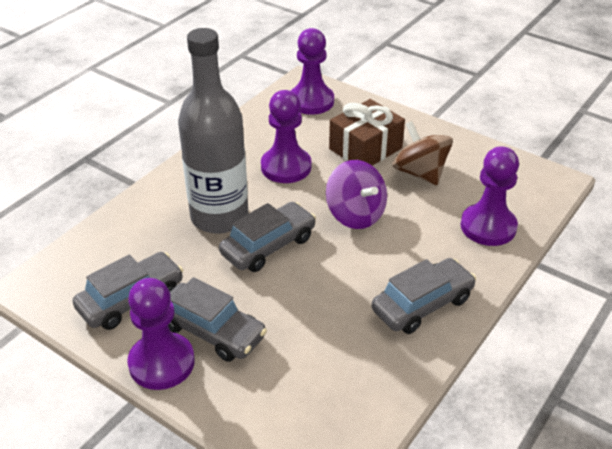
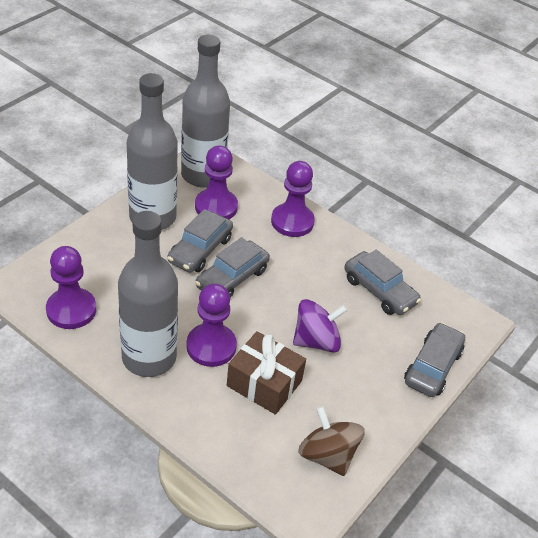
grey bottle: 1 -> 3

